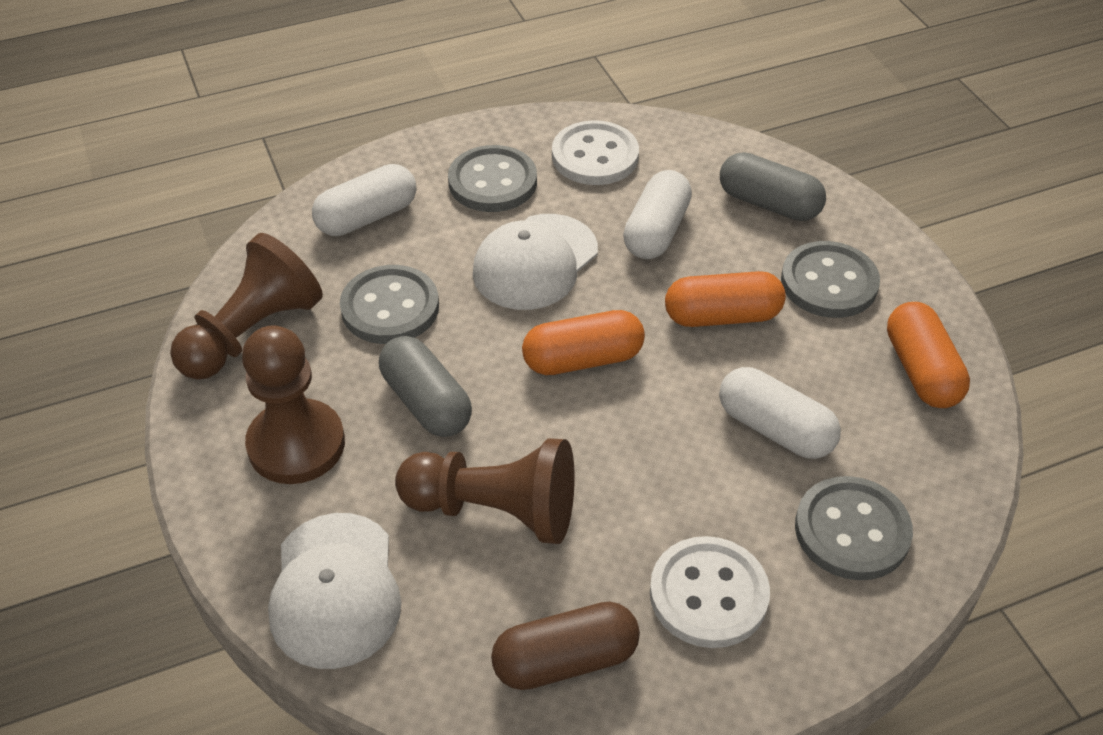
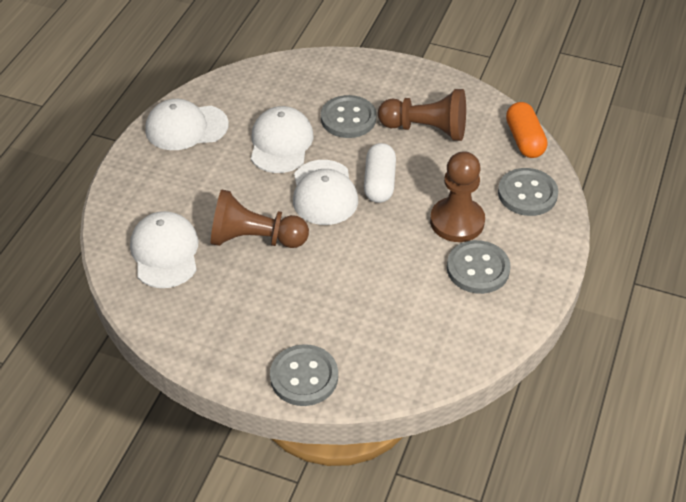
brown capsule: 1 -> 0
grey capsule: 2 -> 0
orange capsule: 3 -> 1
white button: 2 -> 0
white cap: 2 -> 4
white capsule: 3 -> 1

